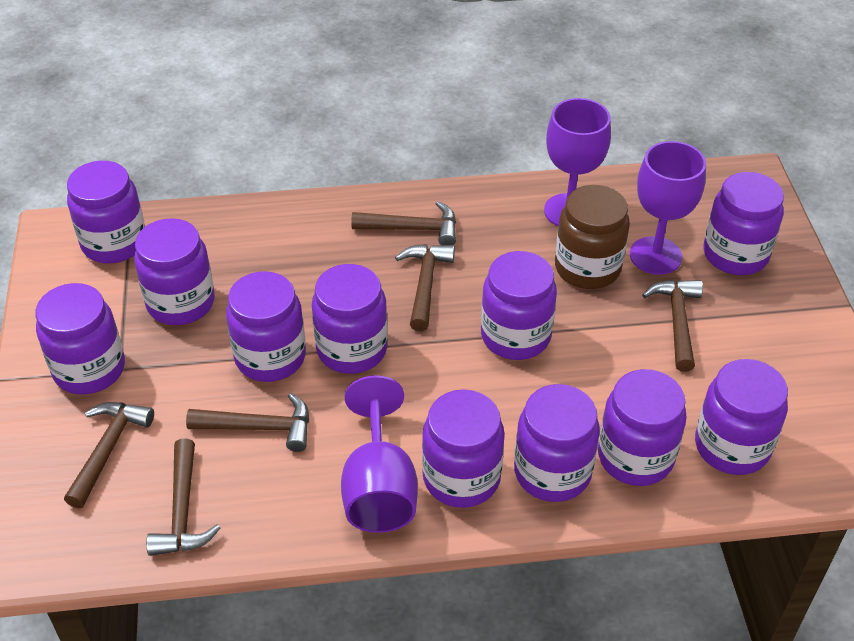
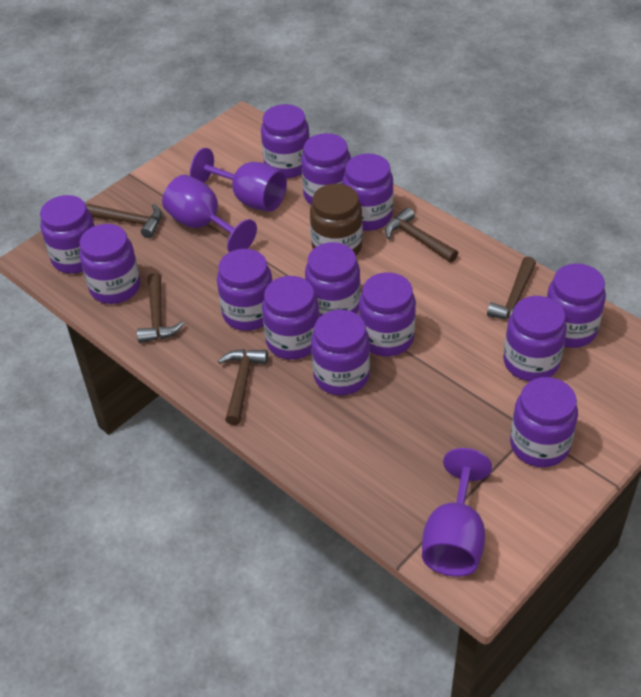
brown hammer: 6 -> 5
purple jar: 11 -> 13

